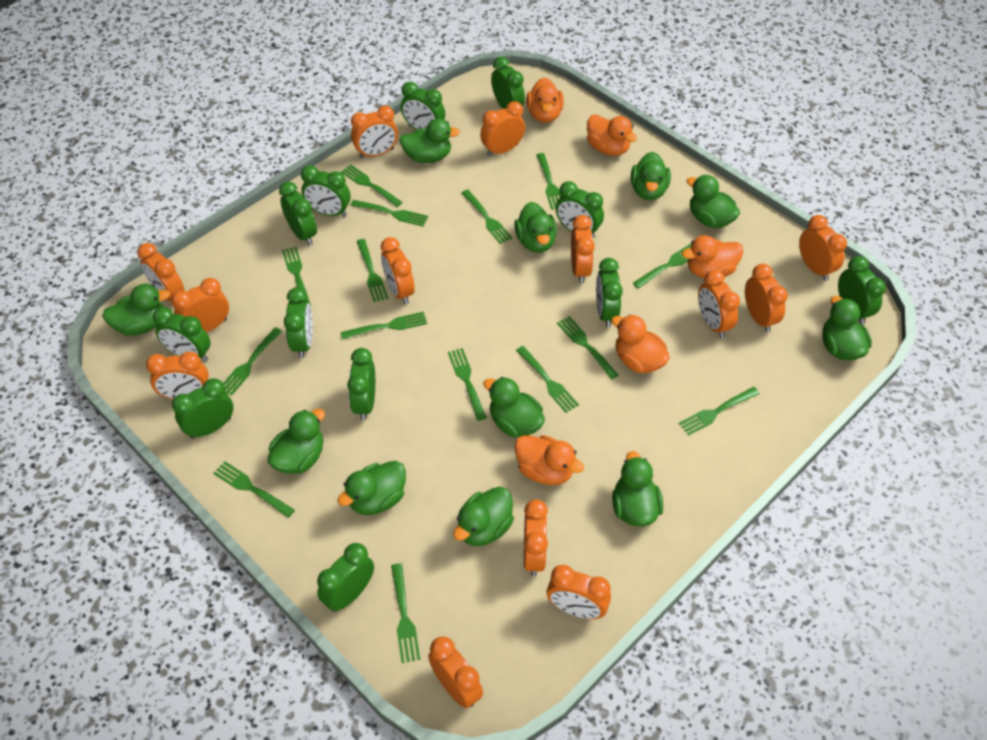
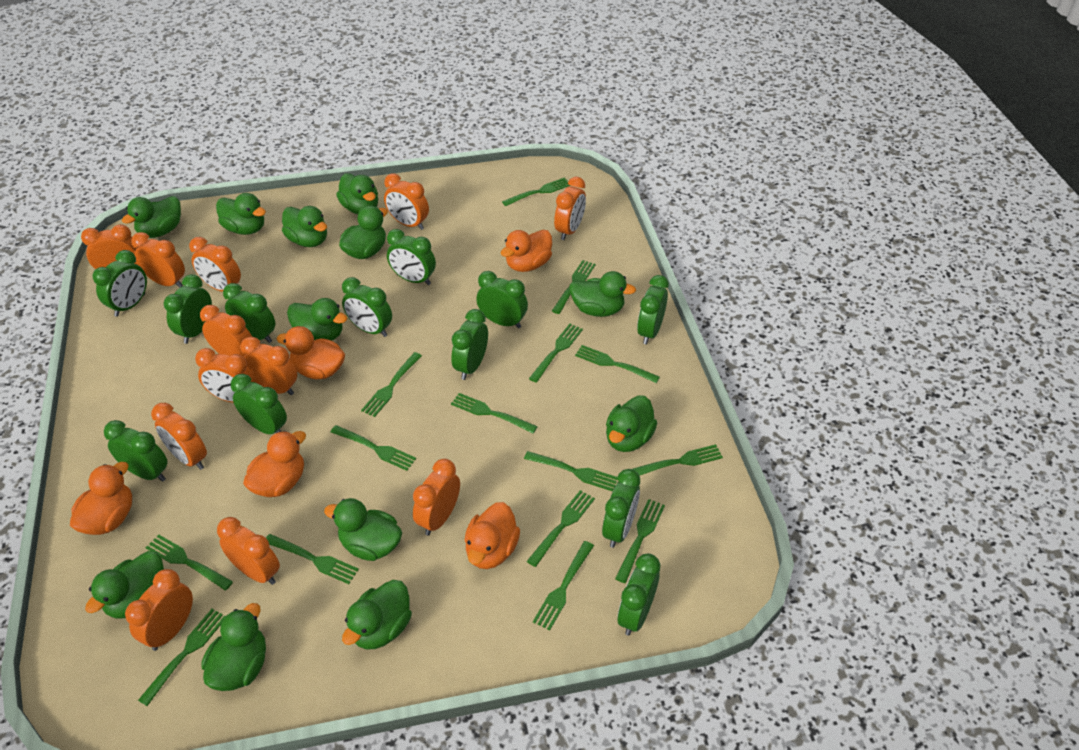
green duck: 11 -> 12
orange clock: 13 -> 12

